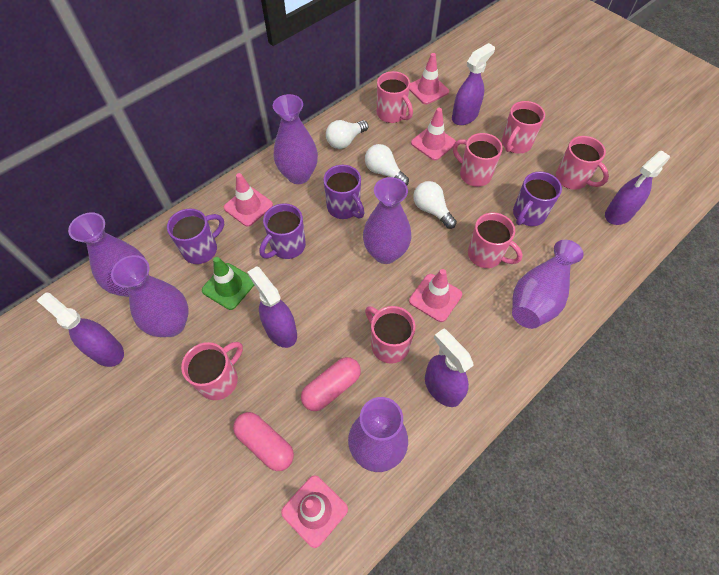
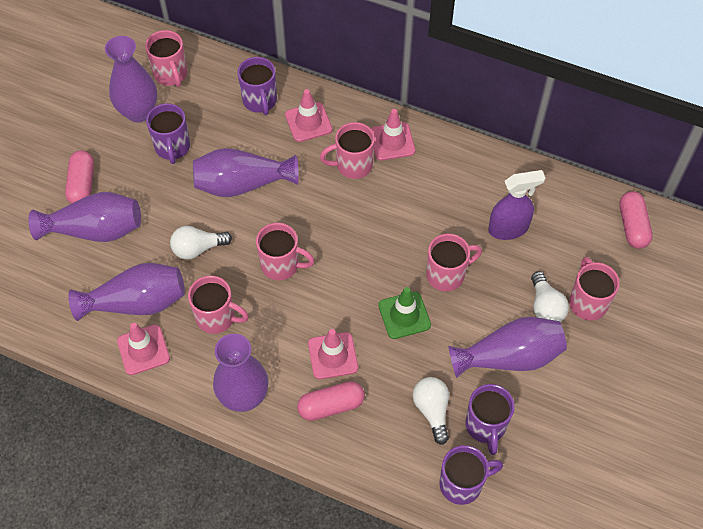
pink capsule: 2 -> 3
pink mug: 7 -> 6
pink traffic cone: 5 -> 4
purple spray bottle: 5 -> 1

